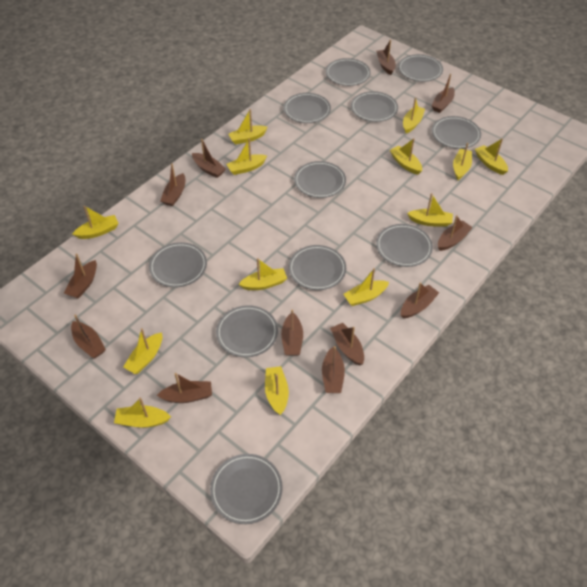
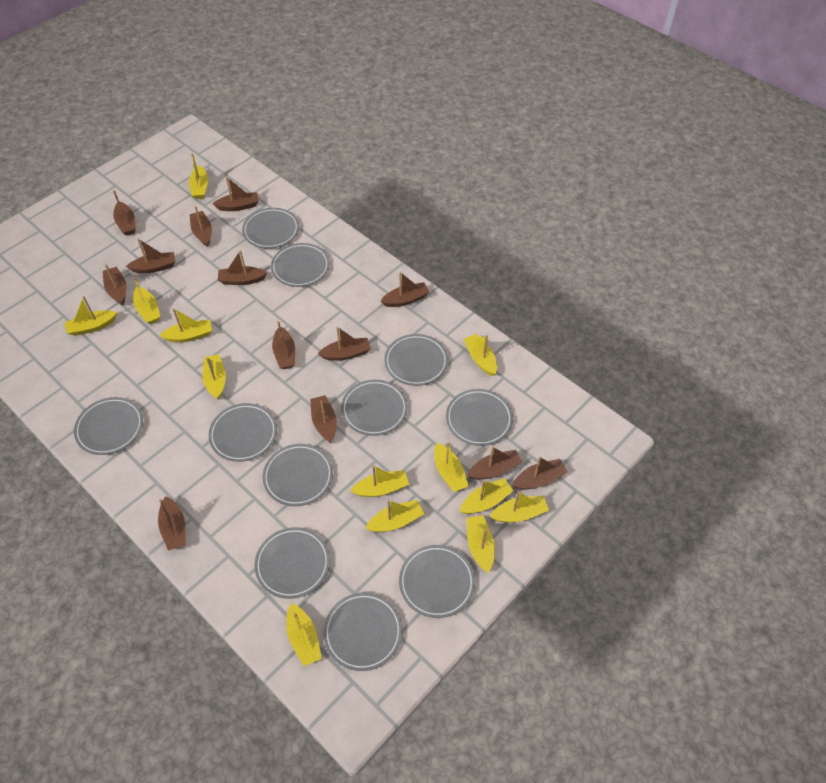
brown boat: 12 -> 13

